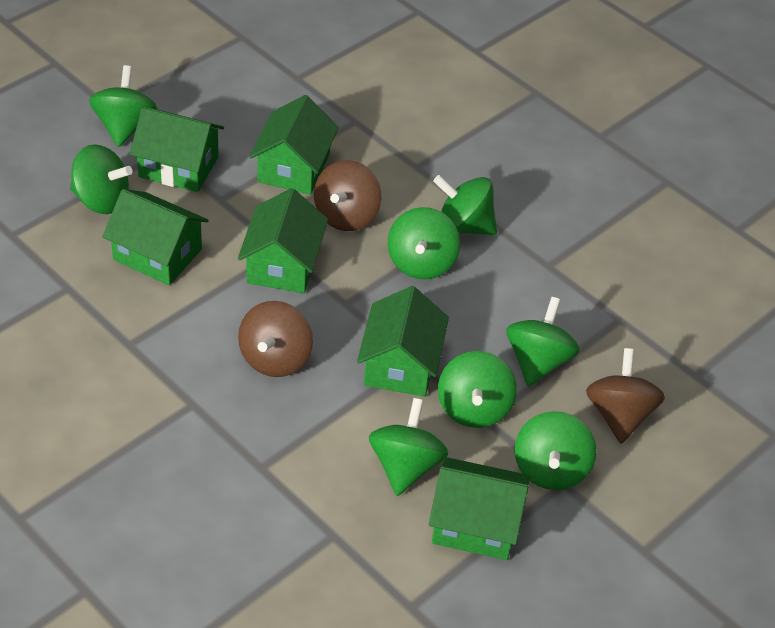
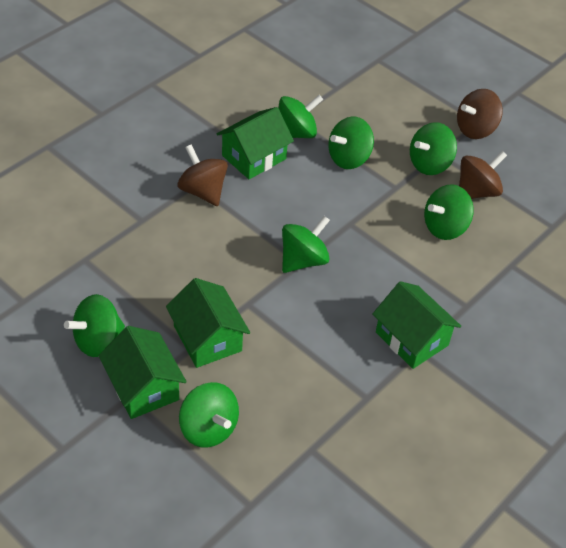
green house: 6 -> 4
green spinning top: 8 -> 7

